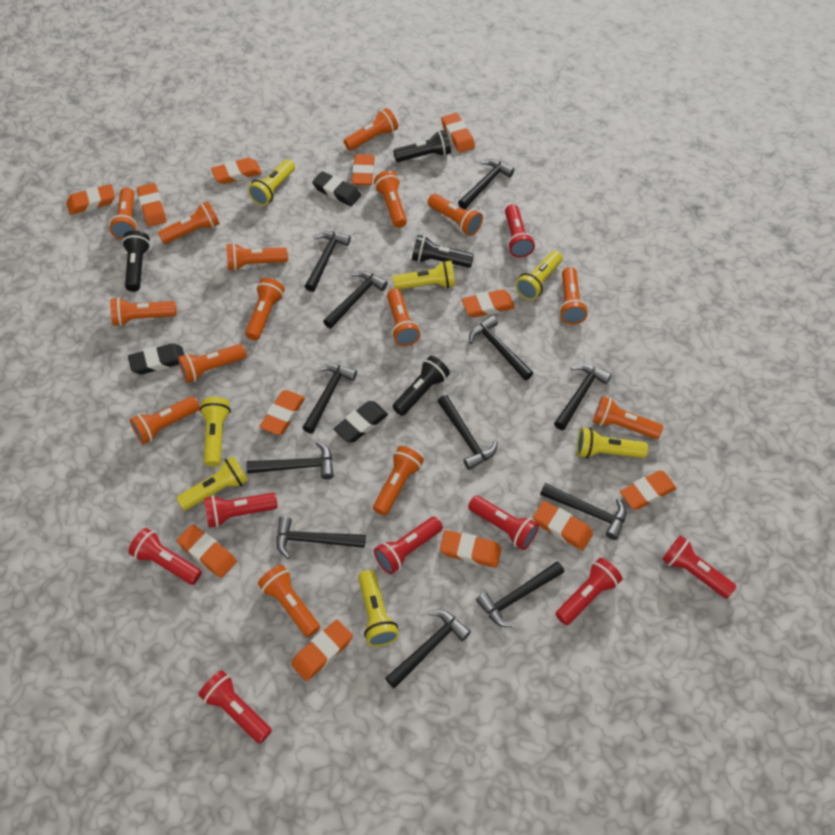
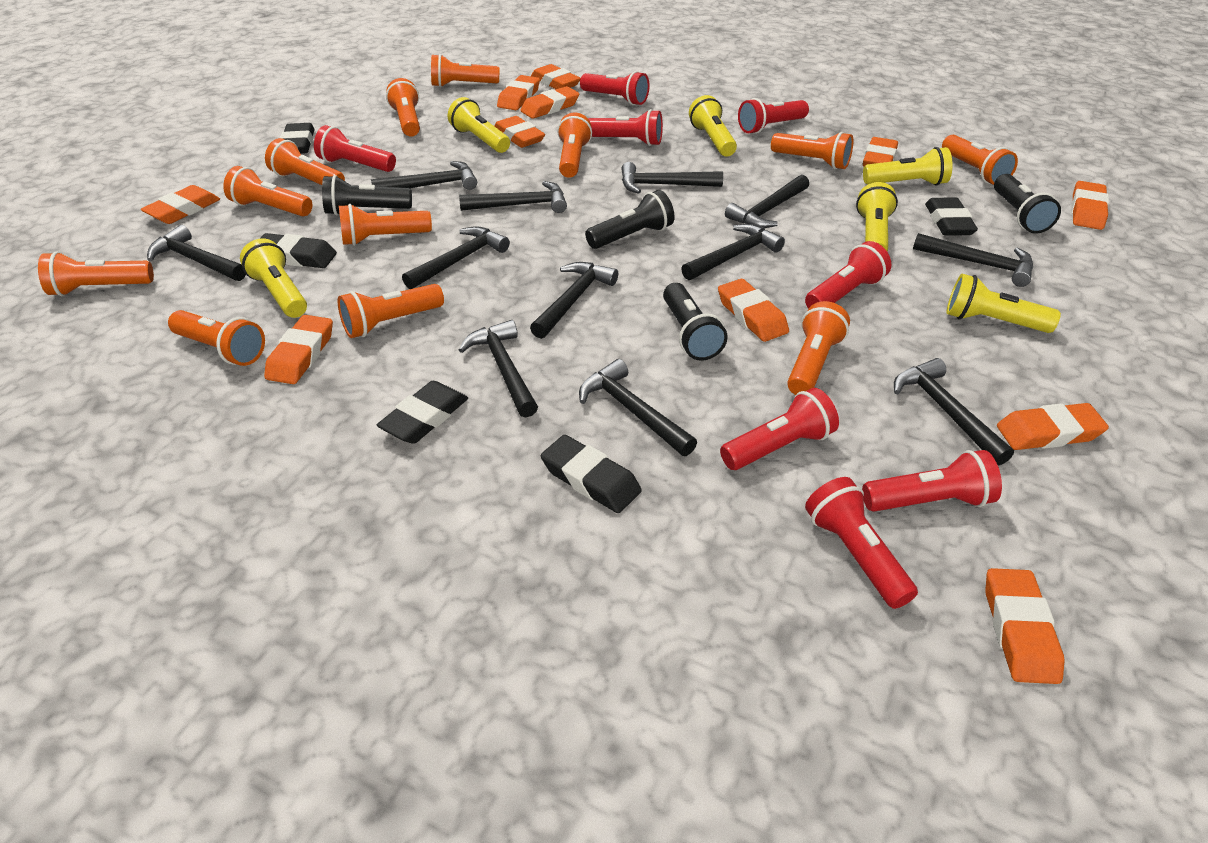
black eraser: 3 -> 5
orange eraser: 12 -> 11
orange flashlight: 15 -> 12
yellow flashlight: 7 -> 6

